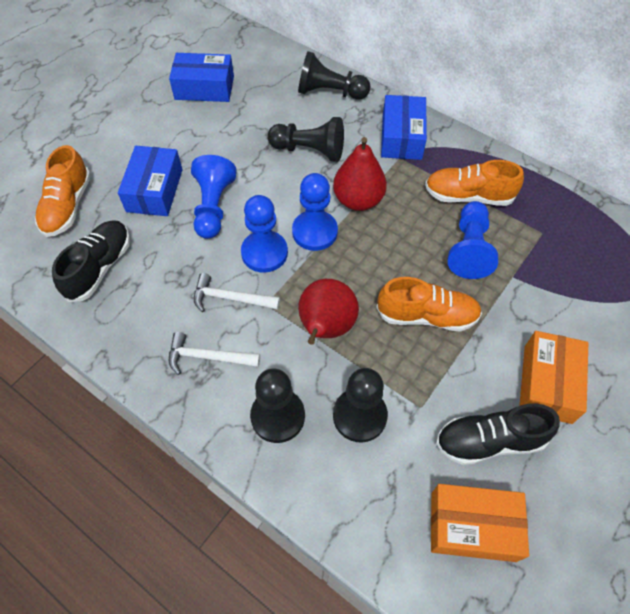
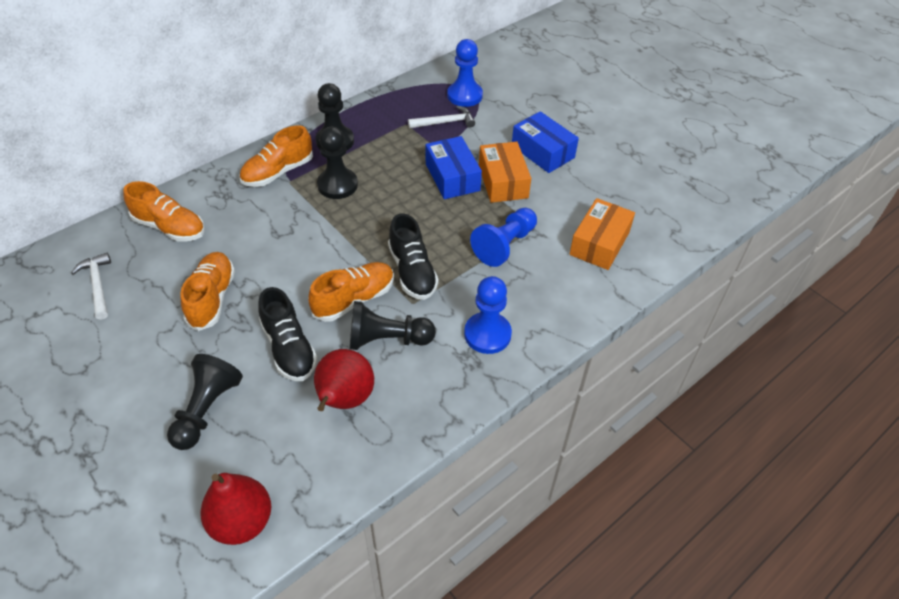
blue box: 3 -> 2
blue pawn: 4 -> 3
orange shoe: 3 -> 4

